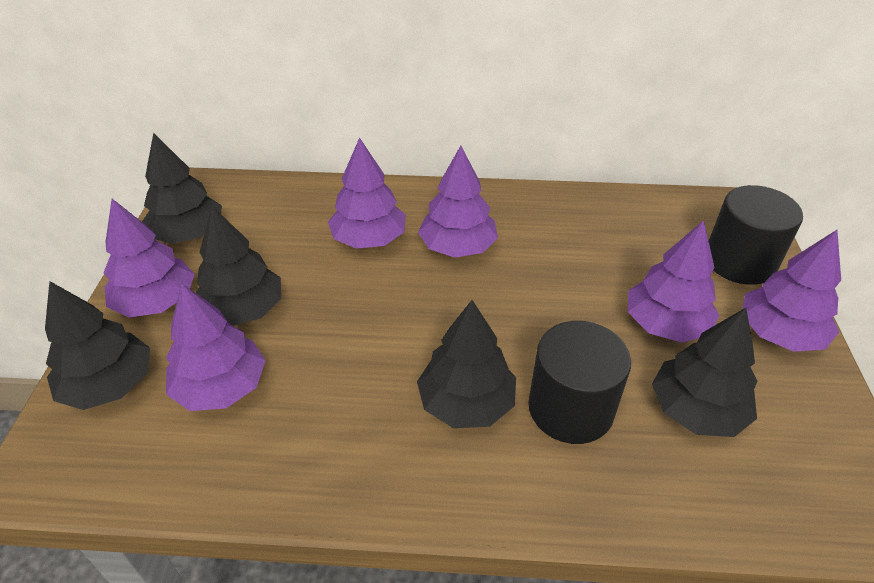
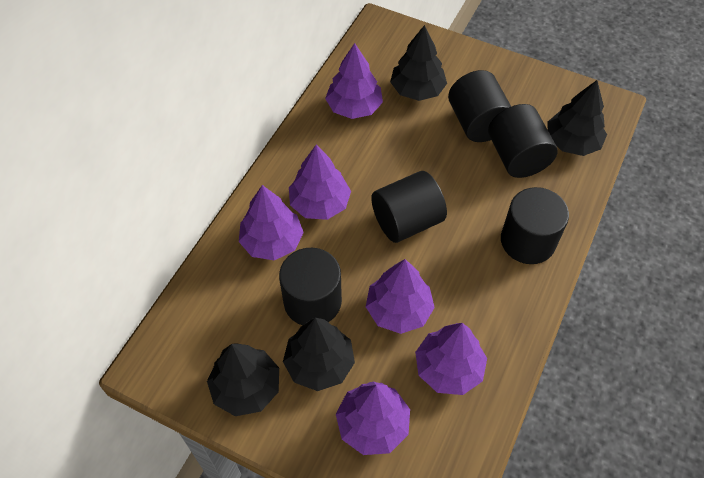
black cylinder: 2 -> 5
black tree: 5 -> 4

